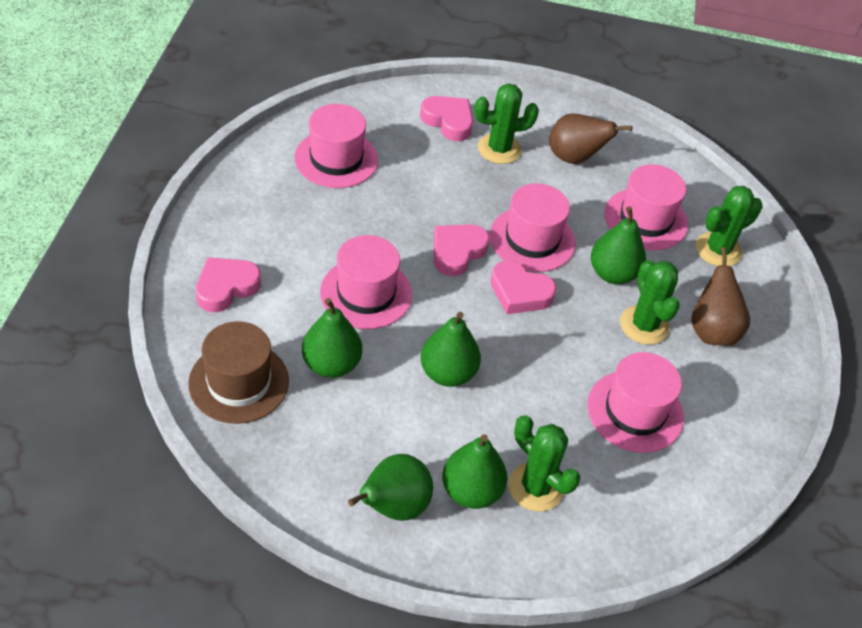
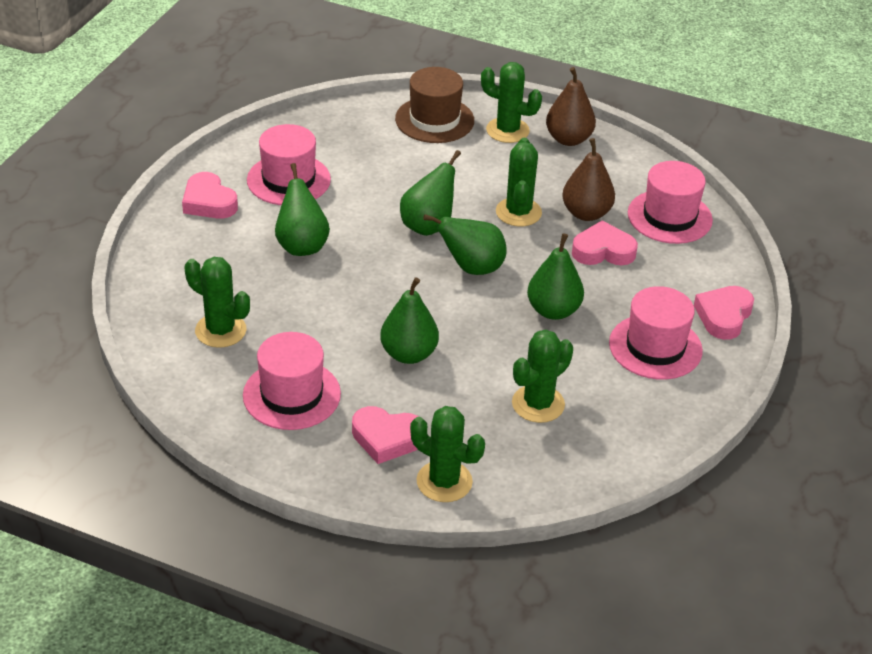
green cactus: 4 -> 5
pink hat: 5 -> 4

